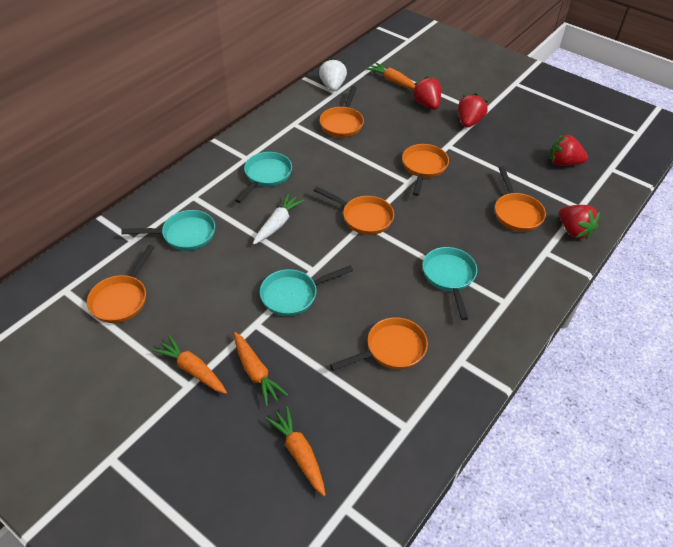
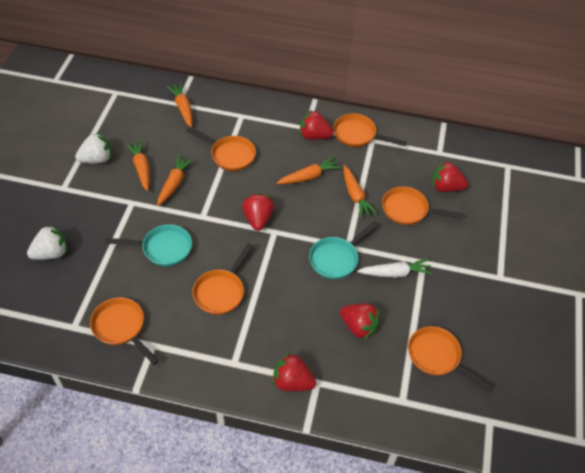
orange carrot: 4 -> 5
red strawberry: 4 -> 5
turquoise pan: 4 -> 2
white strawberry: 1 -> 2

